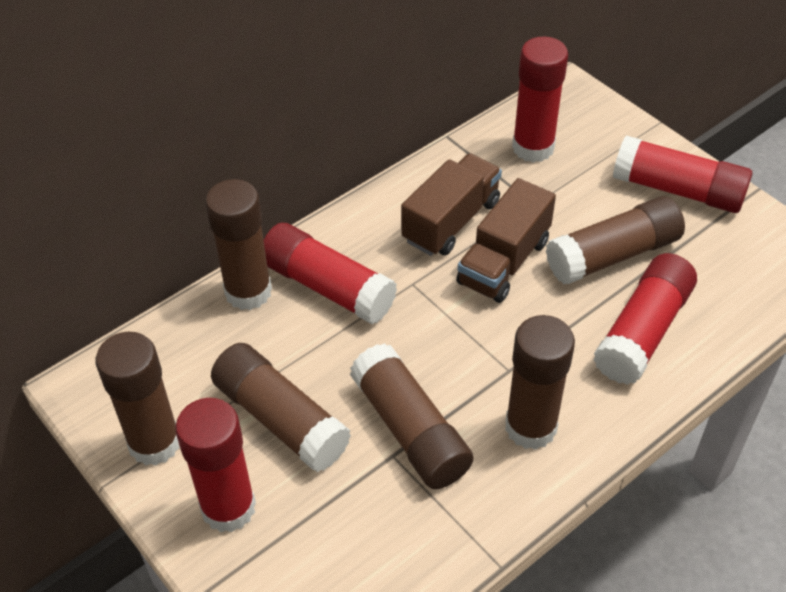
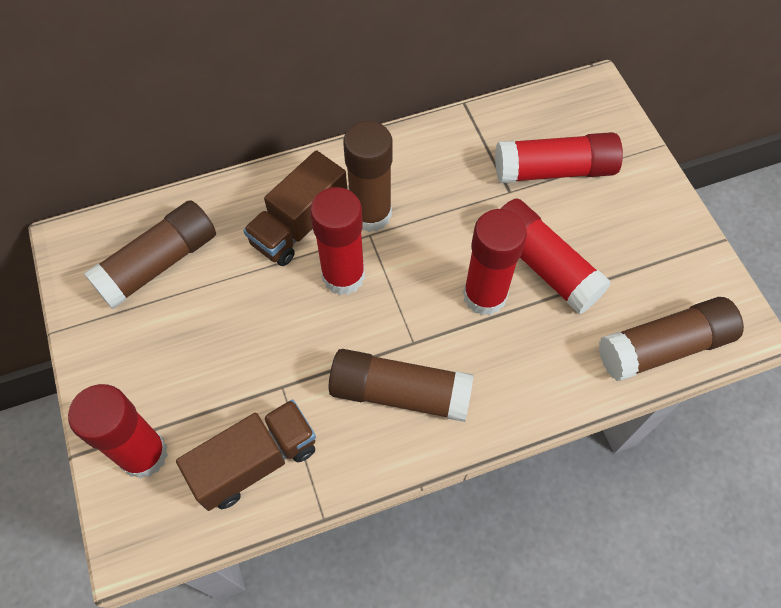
brown glue stick: 6 -> 4

